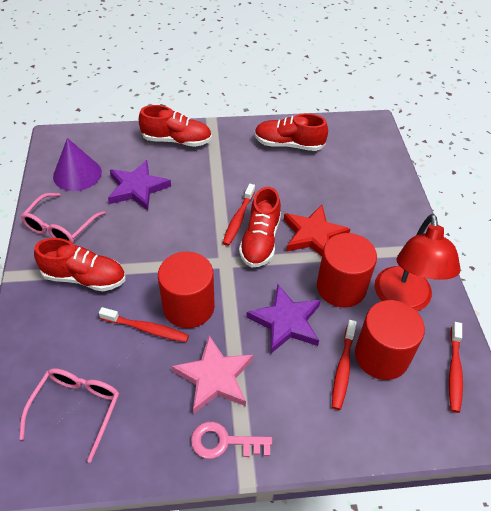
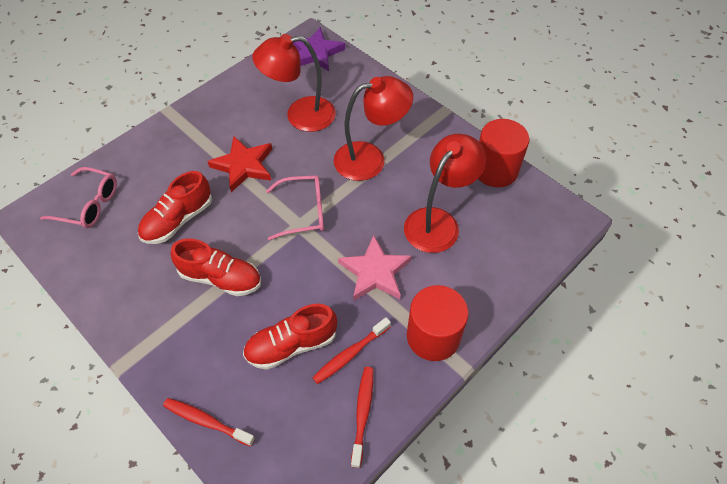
pink key: 1 -> 0
purple cone: 1 -> 0
purple star: 2 -> 1
red cylinder: 3 -> 2
red lamp: 1 -> 3
red shoe: 4 -> 3
red toothbrush: 4 -> 3

